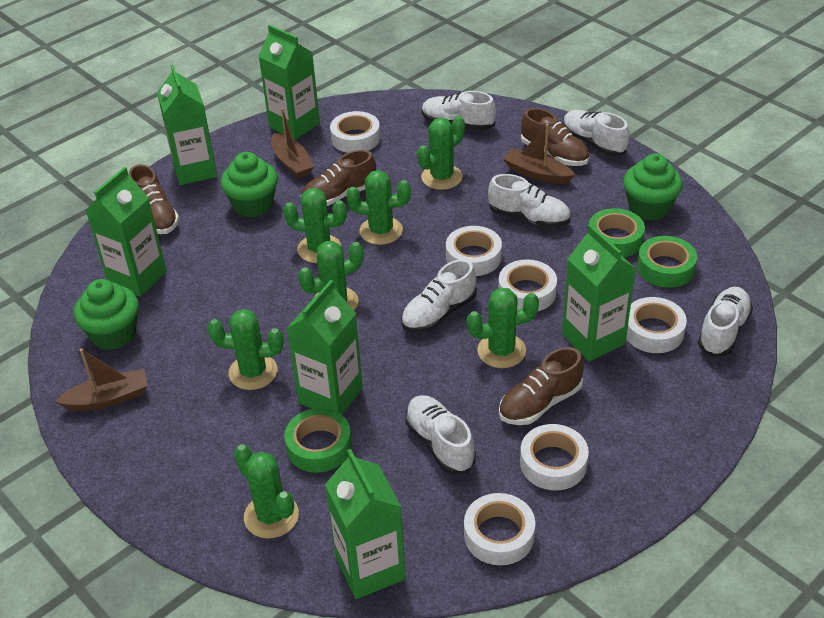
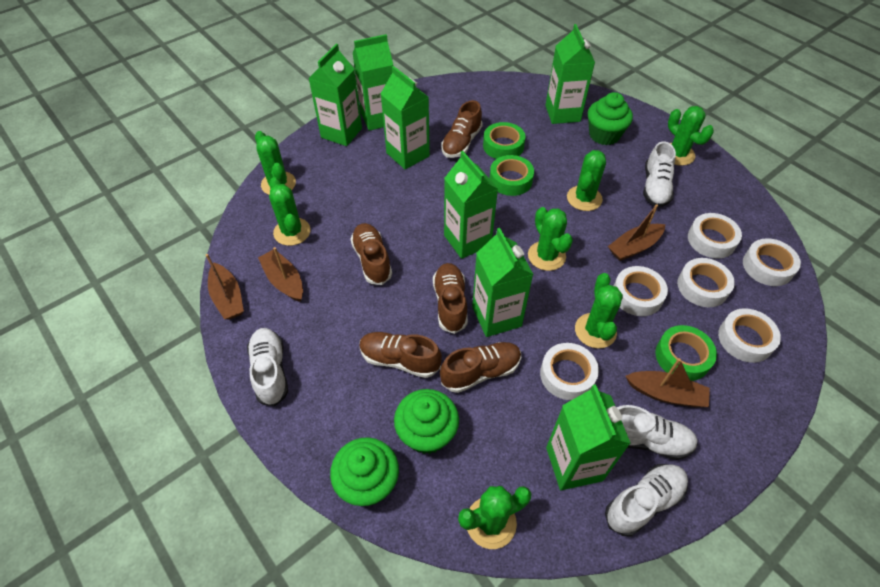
brown boat: 3 -> 4
brown shoe: 4 -> 5
green carton: 6 -> 7
white shoe: 6 -> 4

